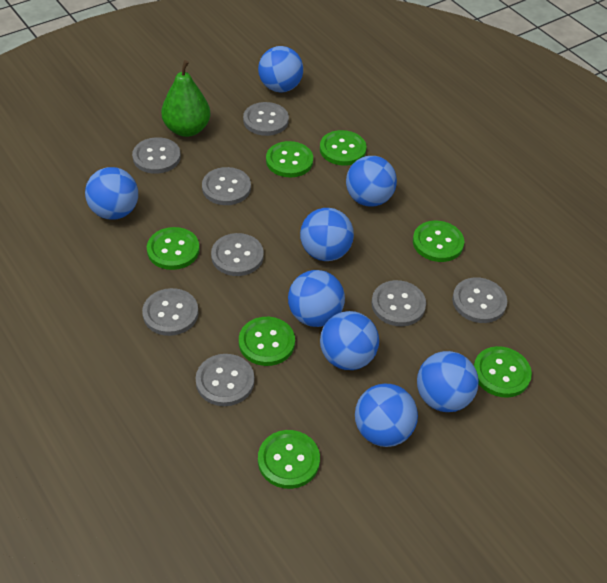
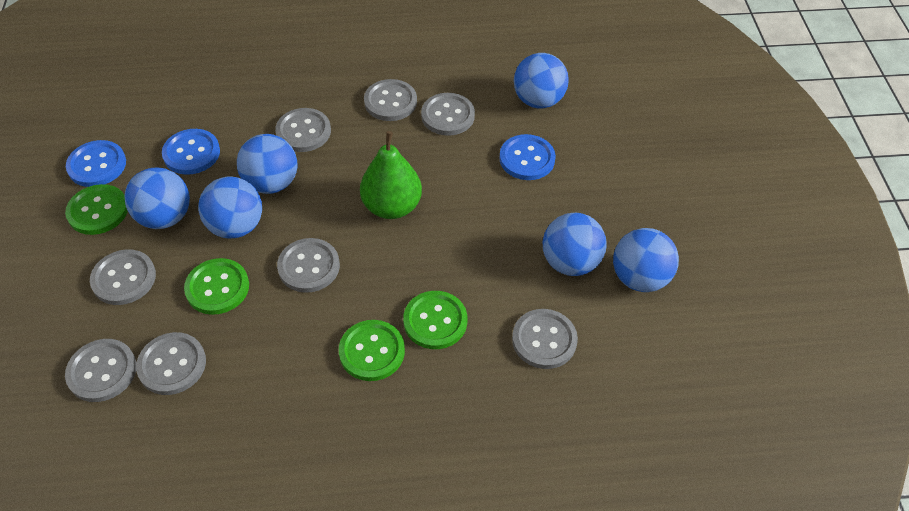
blue ball: 8 -> 6
blue button: 0 -> 3
green button: 7 -> 4

